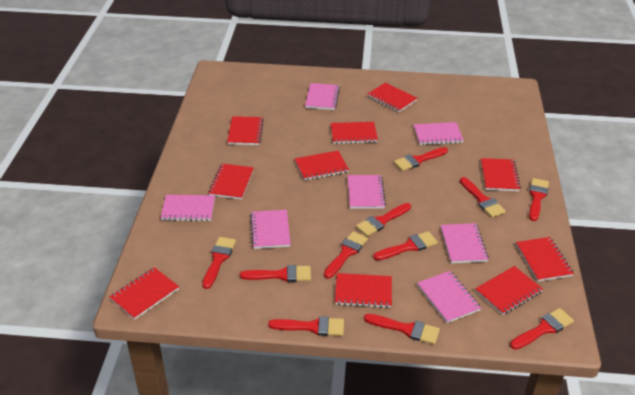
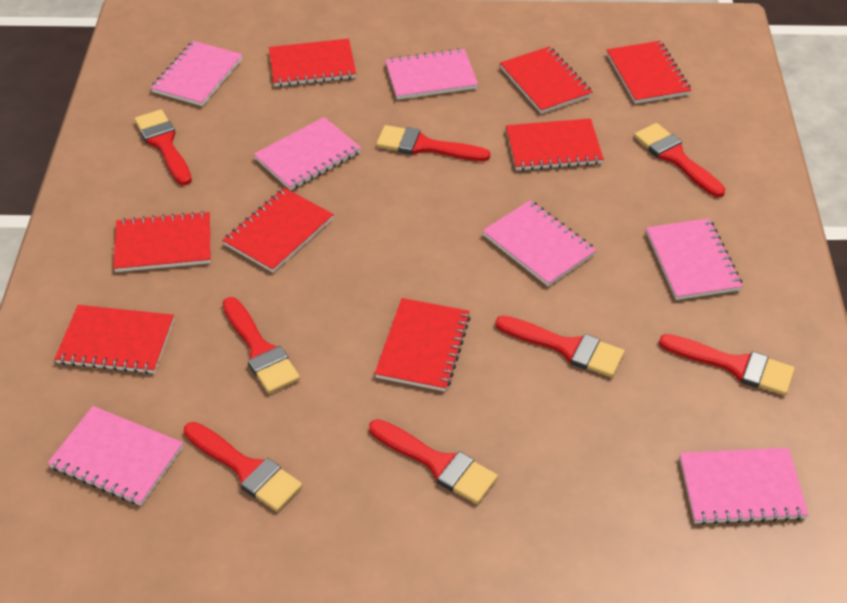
red brush: 11 -> 8
red notebook: 10 -> 8

